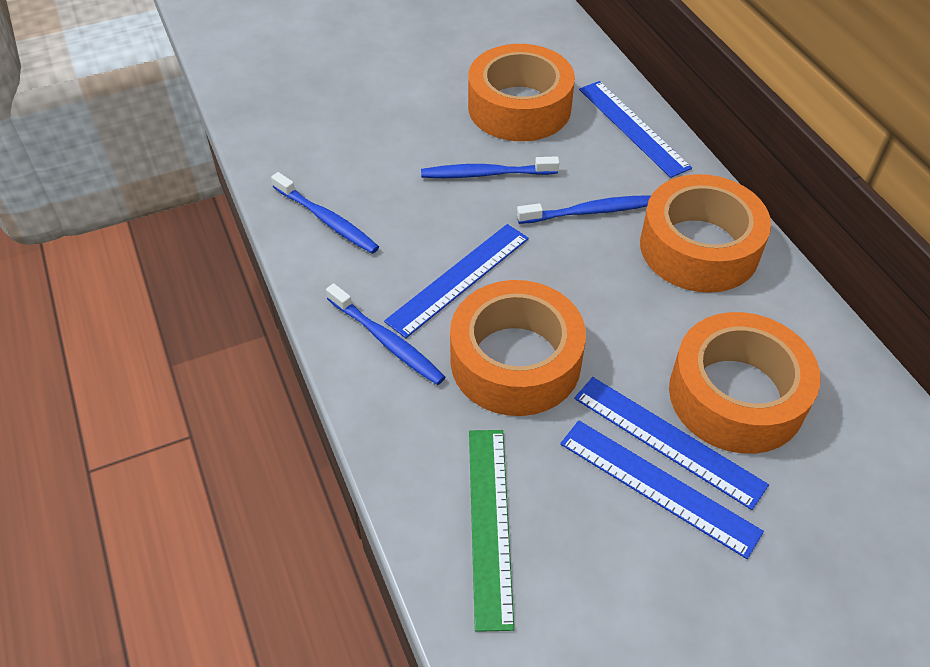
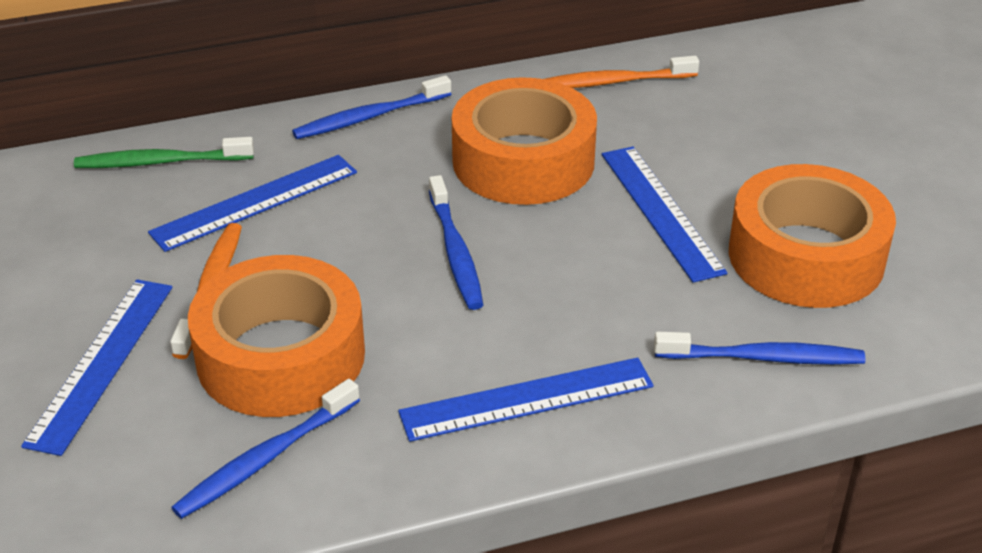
green ruler: 1 -> 0
green toothbrush: 0 -> 1
orange tape: 4 -> 3
orange toothbrush: 0 -> 2

